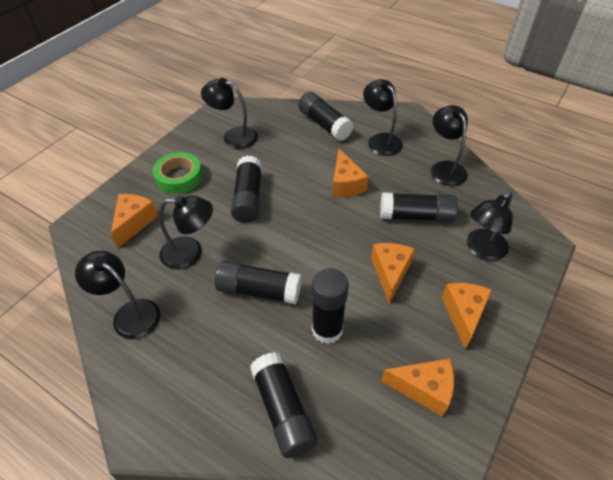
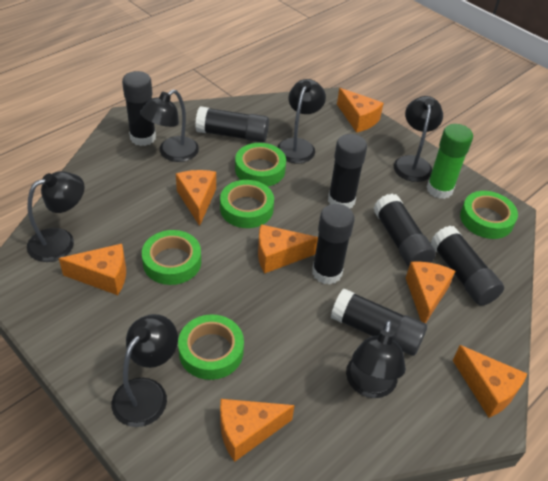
black glue stick: 6 -> 7
green glue stick: 0 -> 1
green tape: 1 -> 5
orange cheese: 5 -> 7

